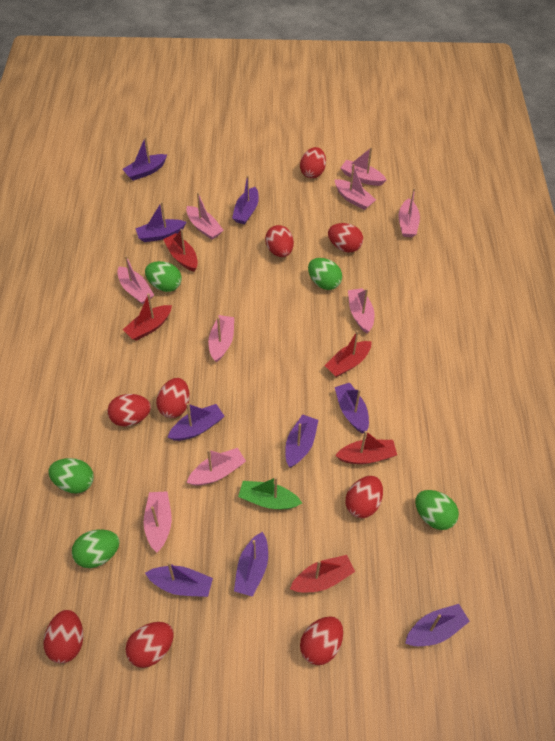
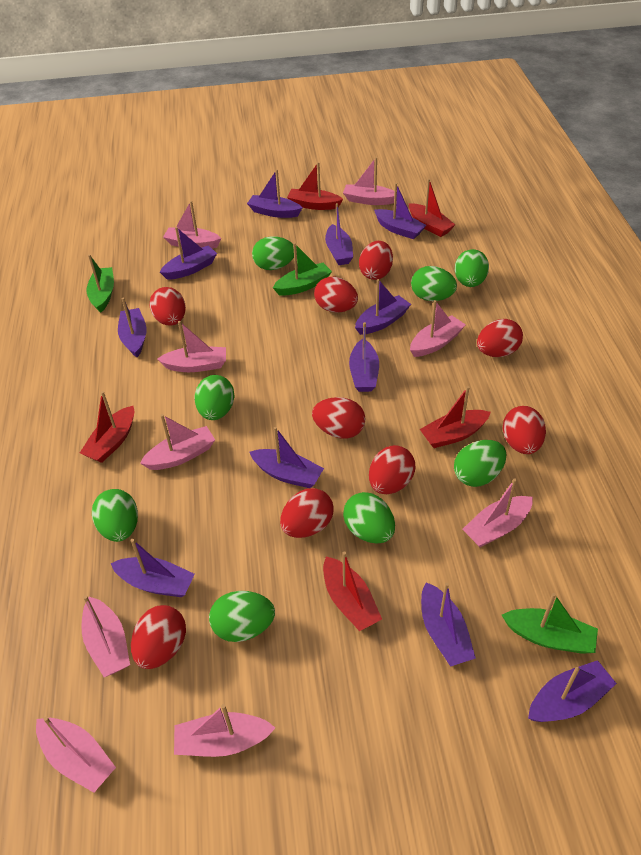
green boat: 1 -> 3
green egg: 5 -> 8
purple boat: 9 -> 11

